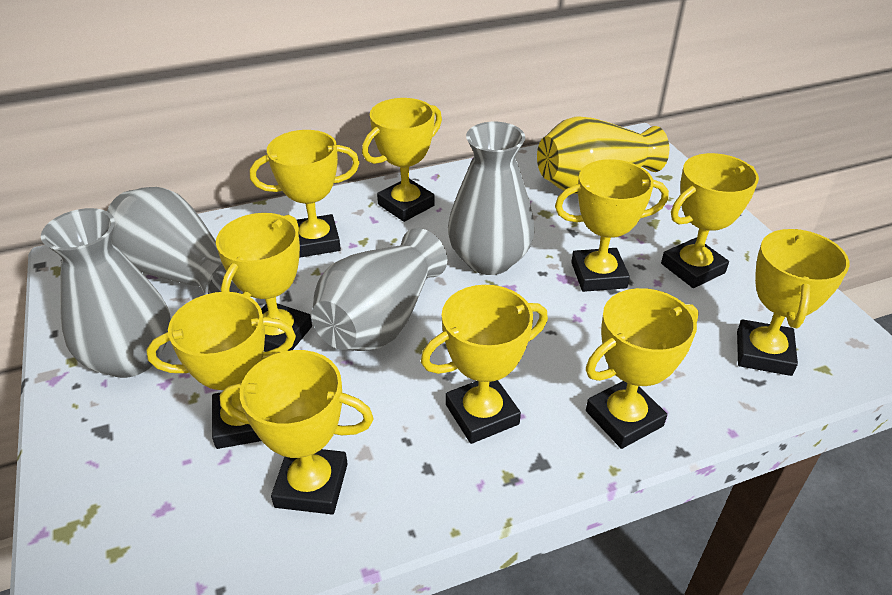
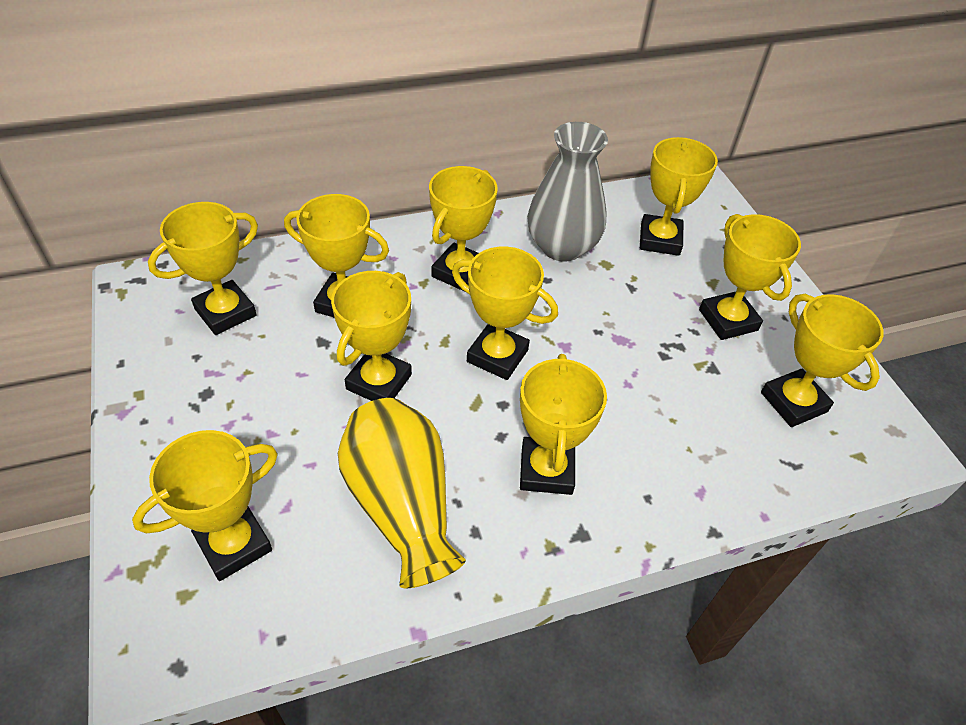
grey vase: 4 -> 1

